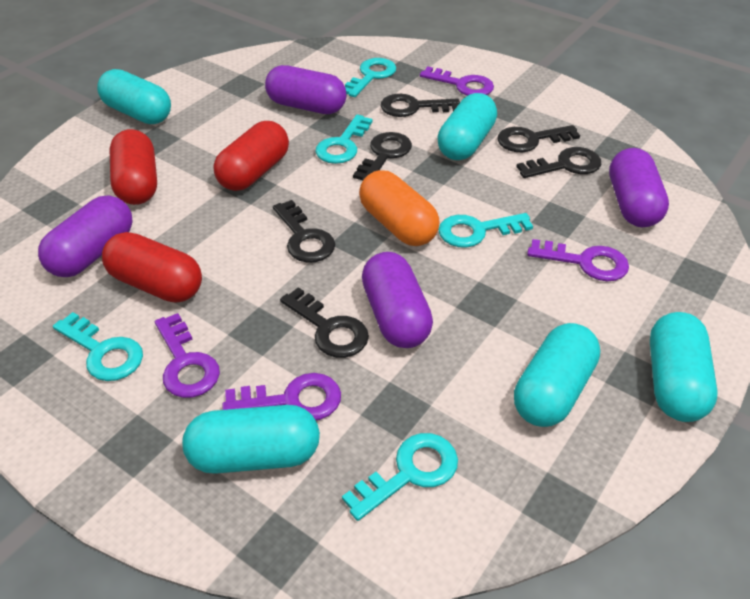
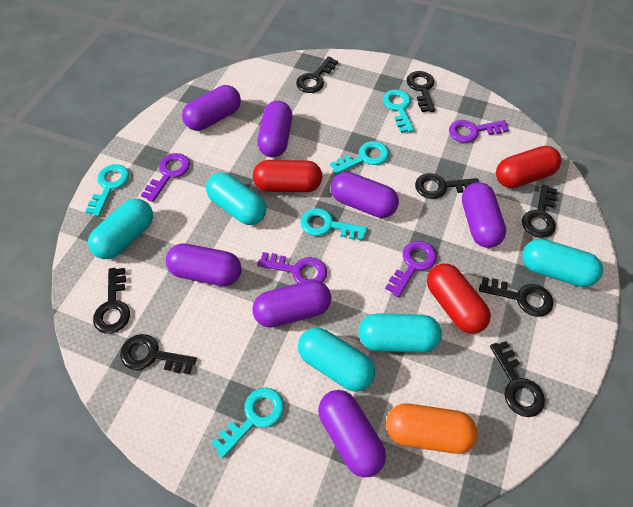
black key: 6 -> 8
purple capsule: 4 -> 7

